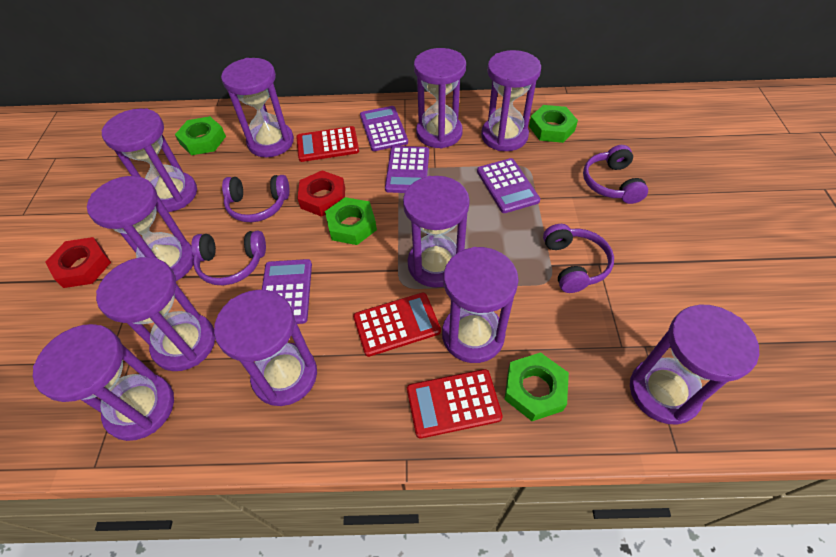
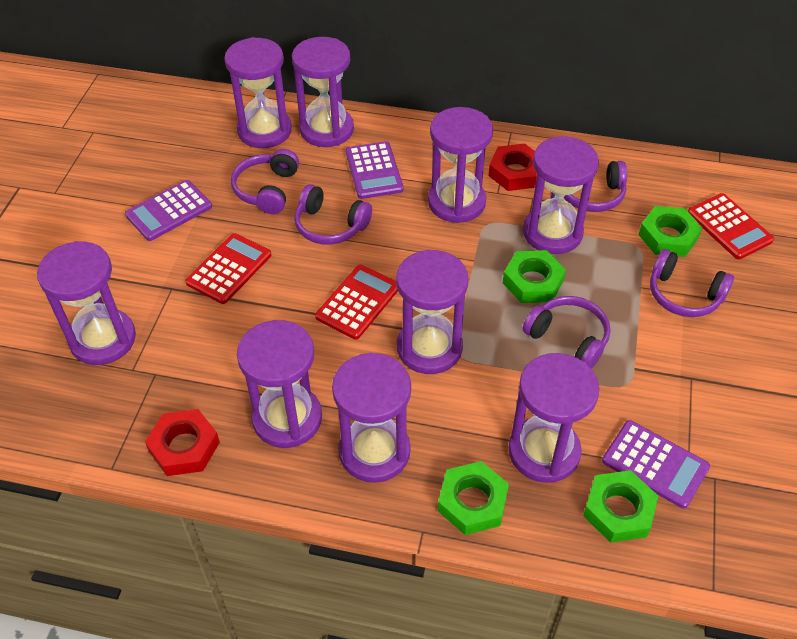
purple calculator: 4 -> 3
purple headphones: 4 -> 5
purple hourglass: 11 -> 9

